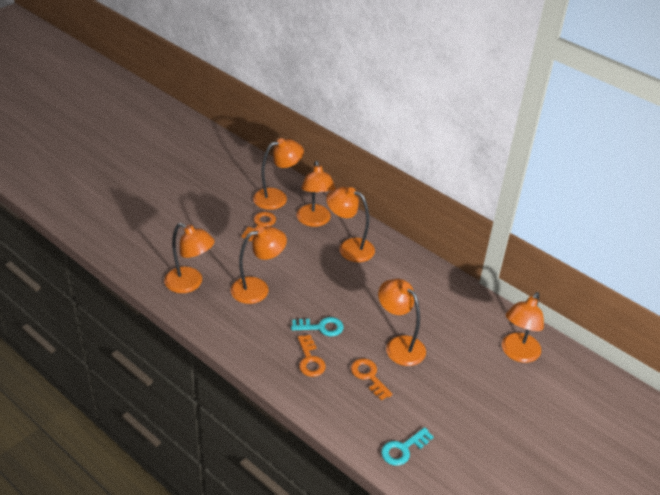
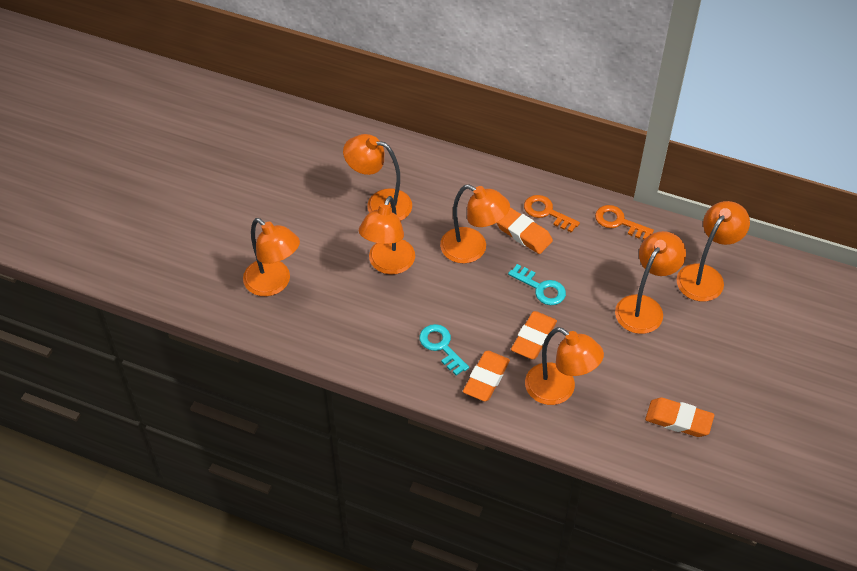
orange eraser: 0 -> 4
orange key: 3 -> 2

